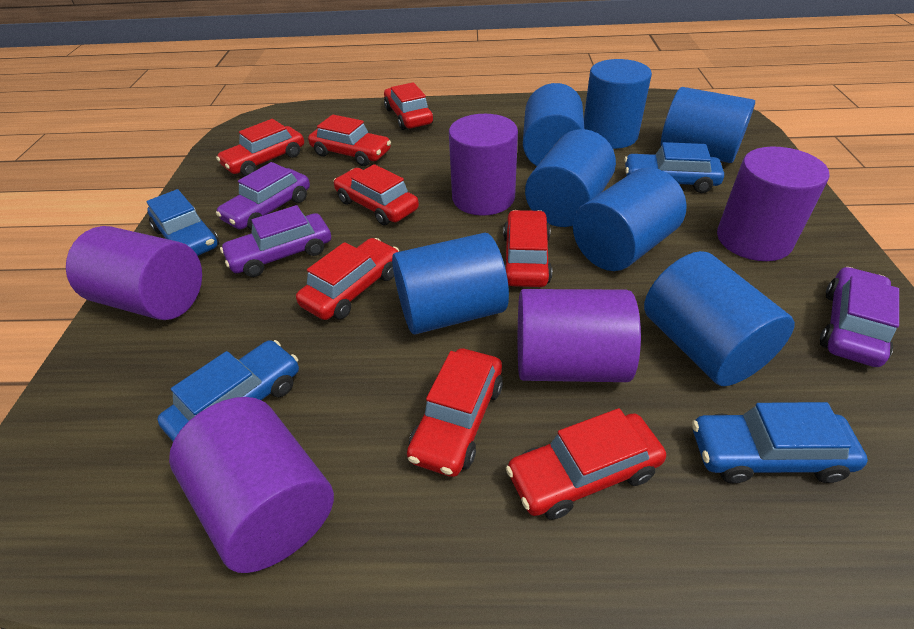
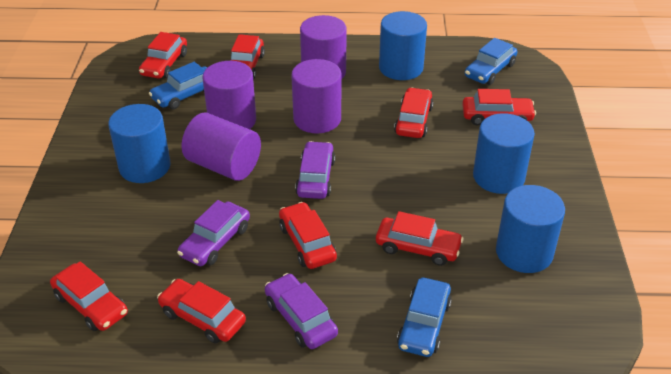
blue car: 4 -> 3
blue cylinder: 7 -> 4
purple cylinder: 5 -> 4

